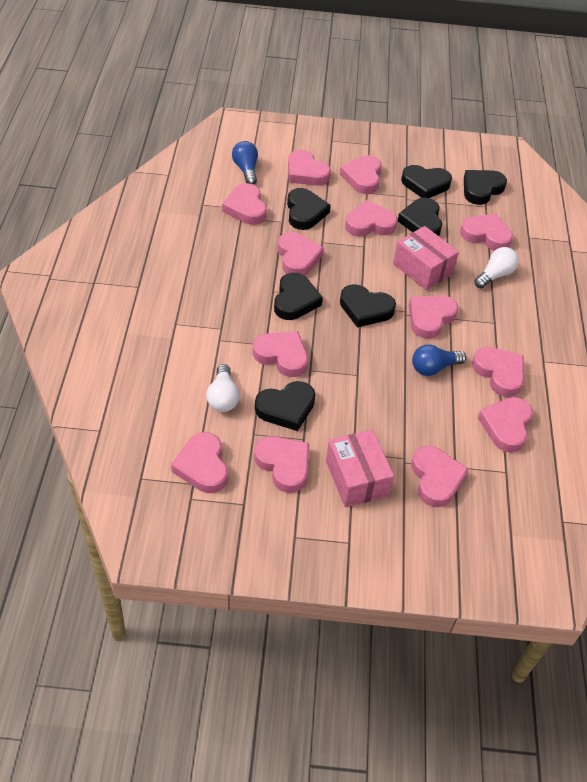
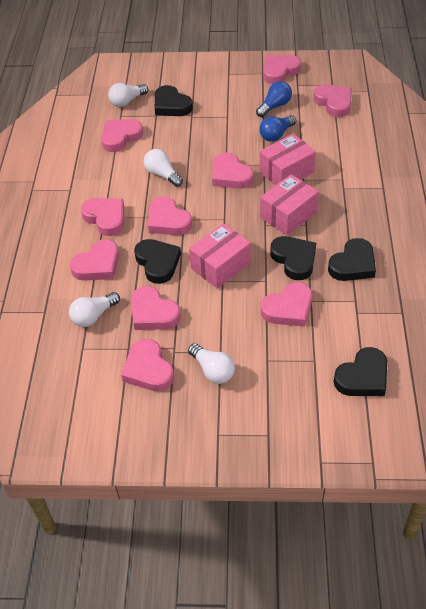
black heart: 7 -> 5
pink box: 2 -> 3
pink heart: 13 -> 10
white light bulb: 2 -> 4

